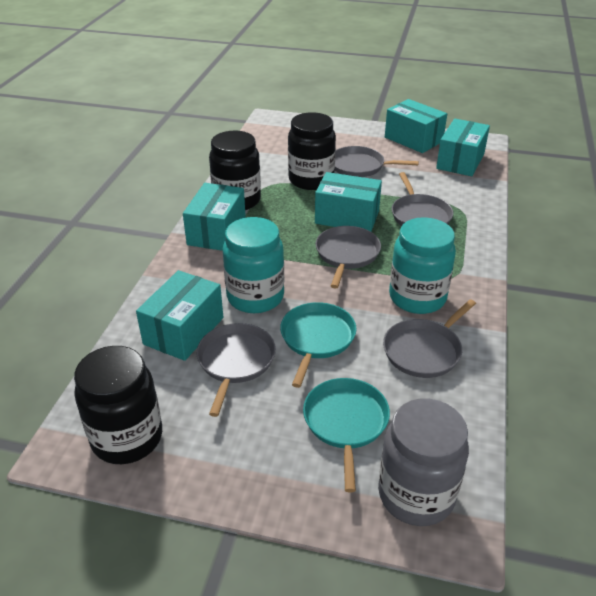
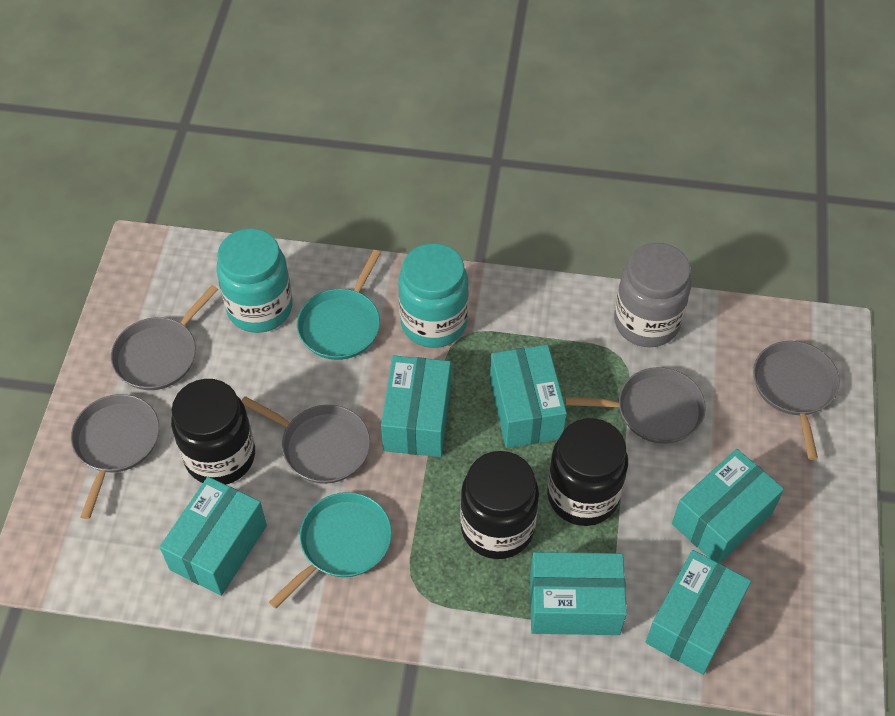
turquoise box: 5 -> 6

